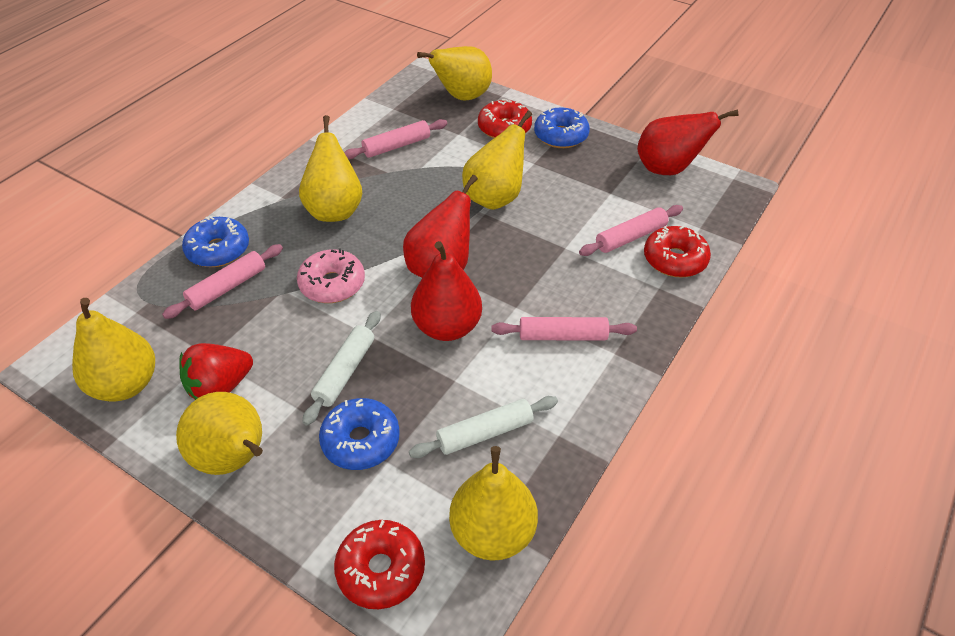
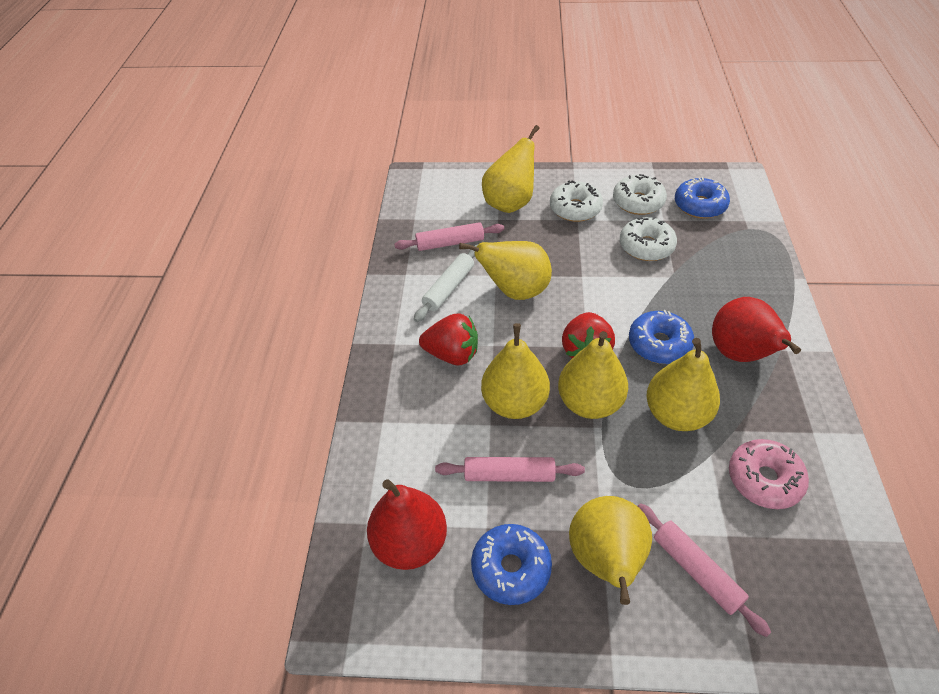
pink rolling pin: 4 -> 3
red donut: 3 -> 0
red pear: 3 -> 2
red strawberry: 1 -> 2
white donut: 0 -> 3
white rolling pin: 2 -> 1

